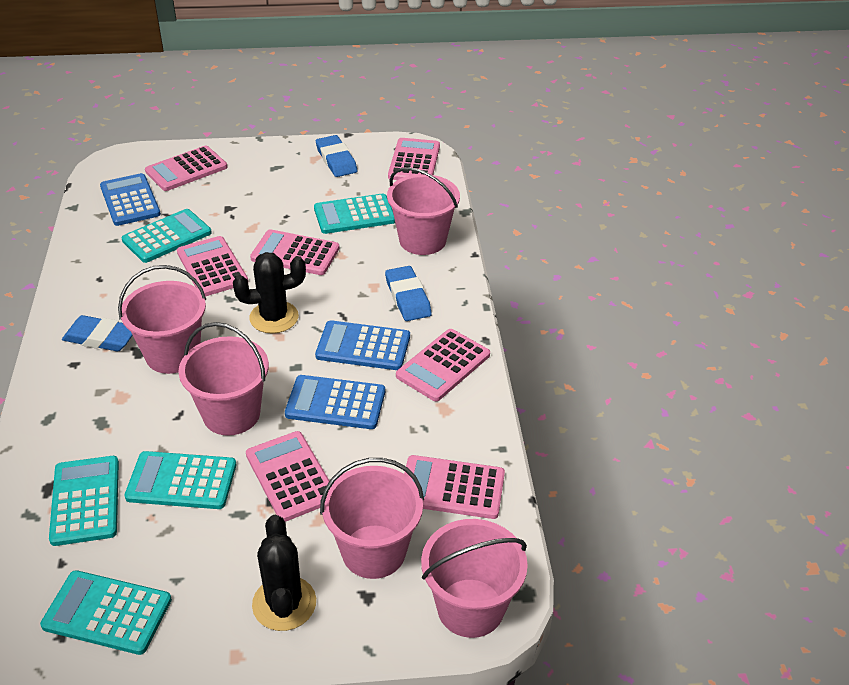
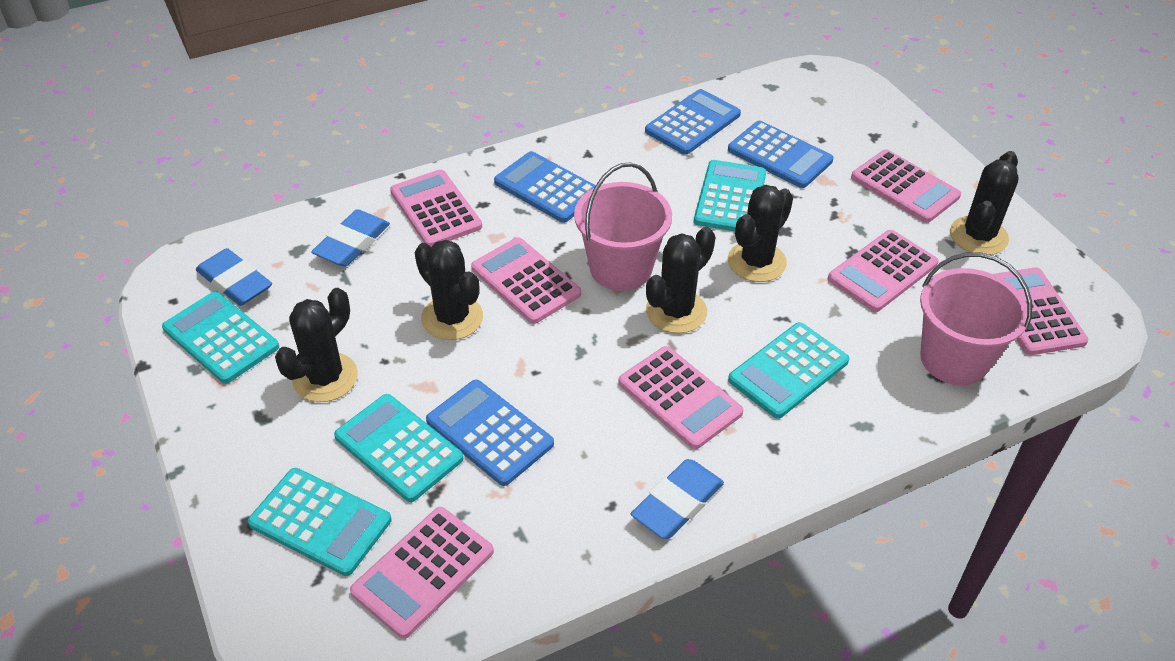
black cactus: 2 -> 5
blue calculator: 3 -> 4
pink bucket: 5 -> 2

